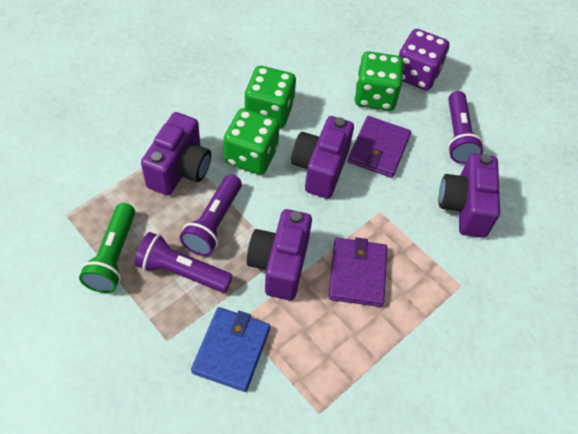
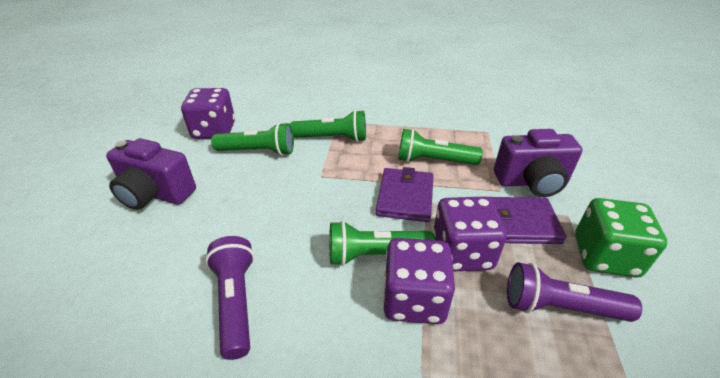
blue wallet: 1 -> 0
green dice: 3 -> 1
green flashlight: 1 -> 4
purple camera: 4 -> 2
purple dice: 1 -> 3
purple flashlight: 3 -> 2

